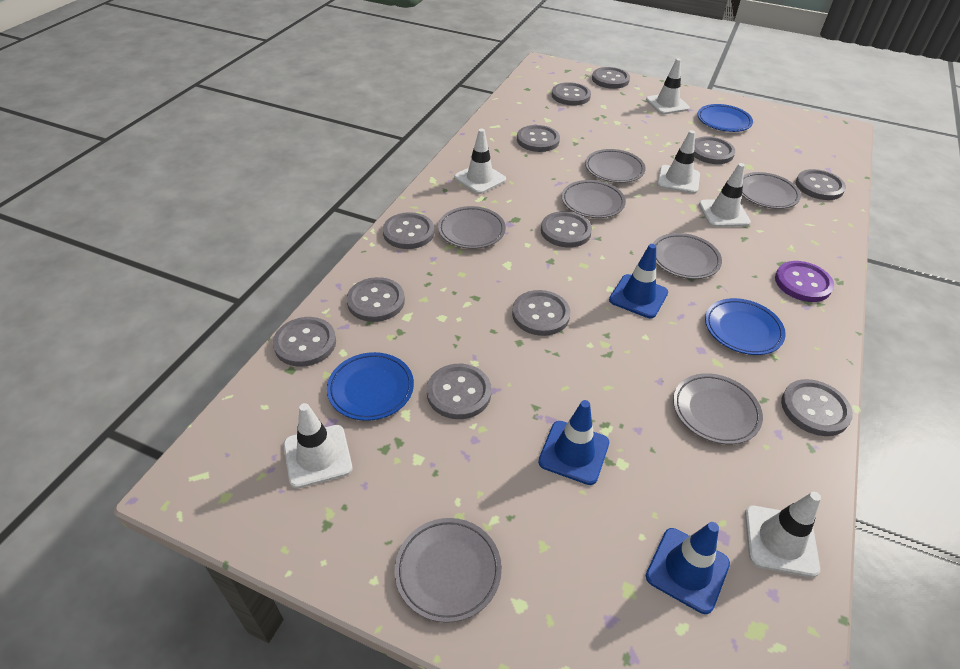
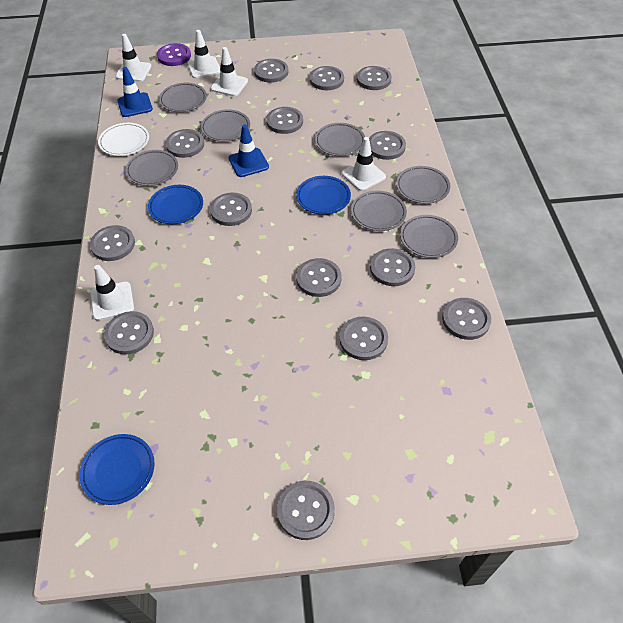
blue traffic cone: 3 -> 2
grey button: 12 -> 14
white plate: 0 -> 1
white traffic cone: 6 -> 5

